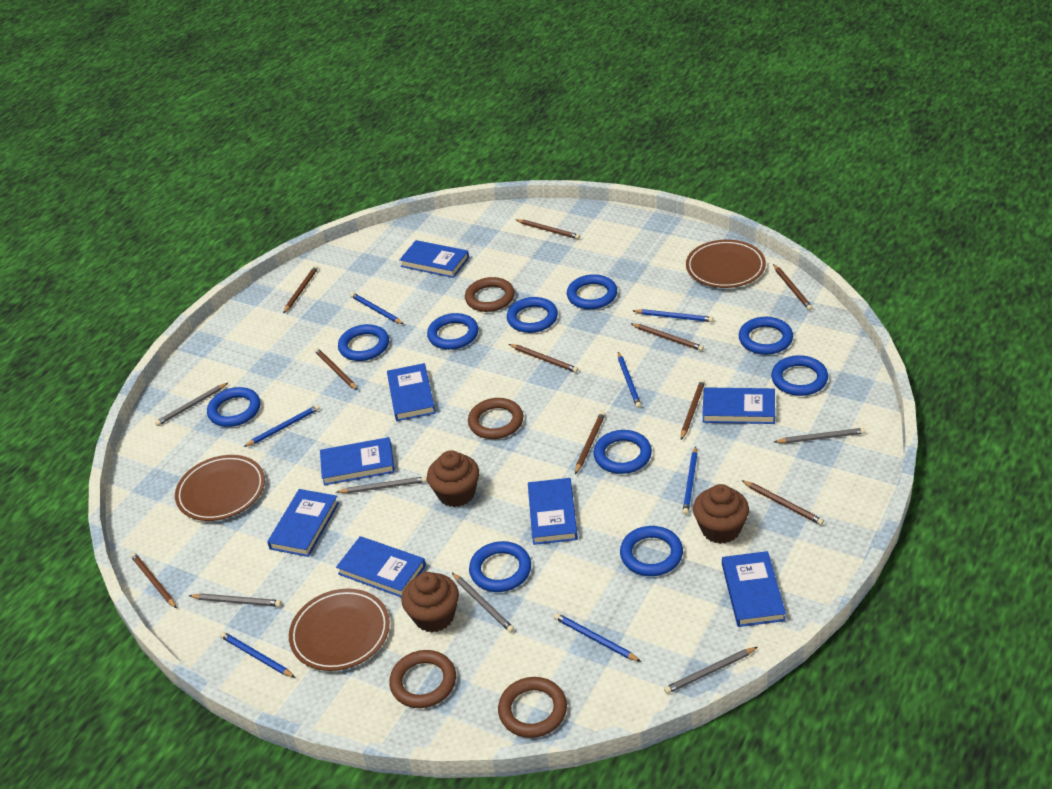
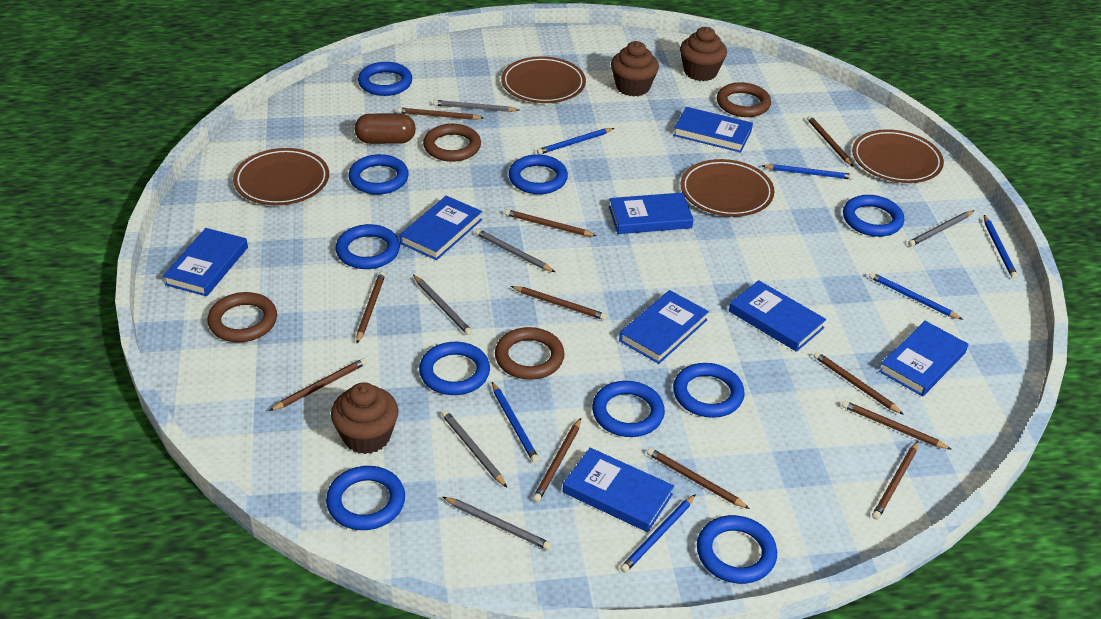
blue pencil: 7 -> 6
brown capsule: 0 -> 1
brown pencil: 10 -> 11
brown plate: 3 -> 4

